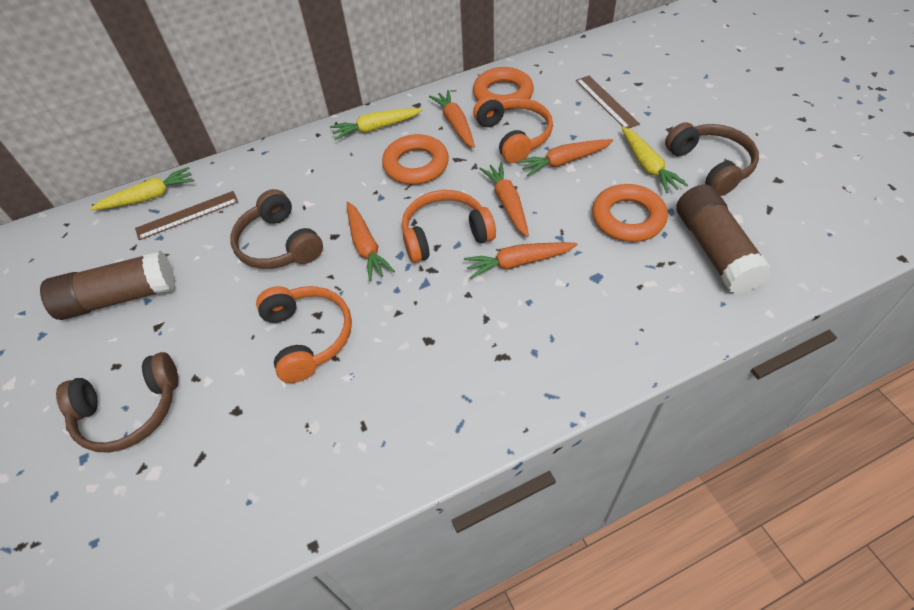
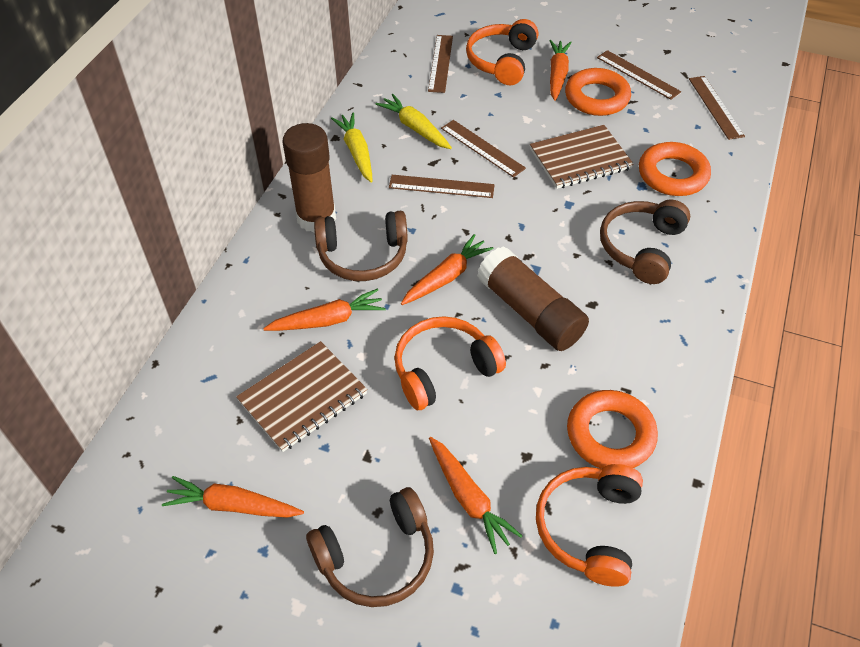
brown notebook: 0 -> 2
brown ruler: 2 -> 5
yellow carrot: 3 -> 2

